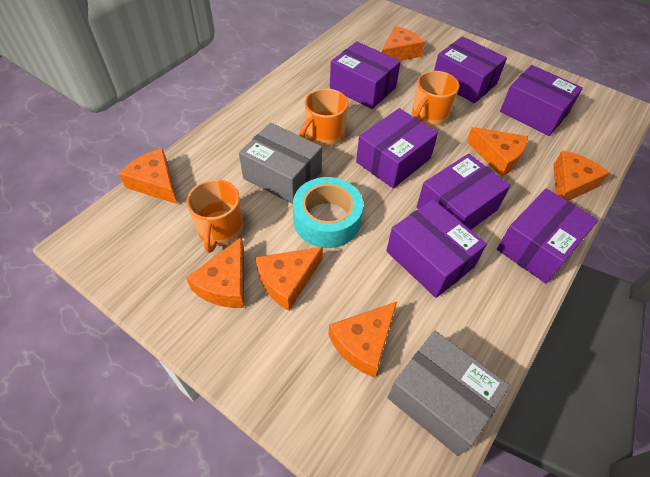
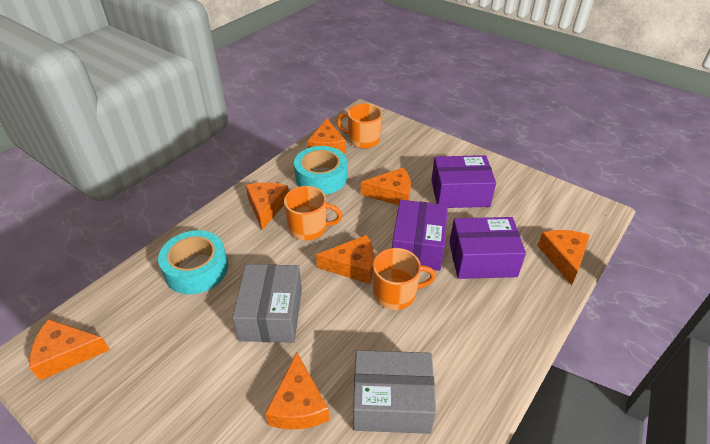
purple box: 7 -> 3
turquoise tape: 1 -> 2

